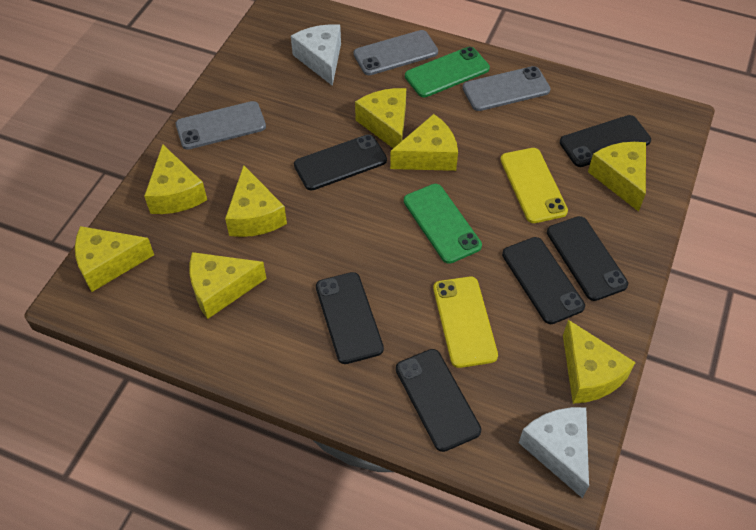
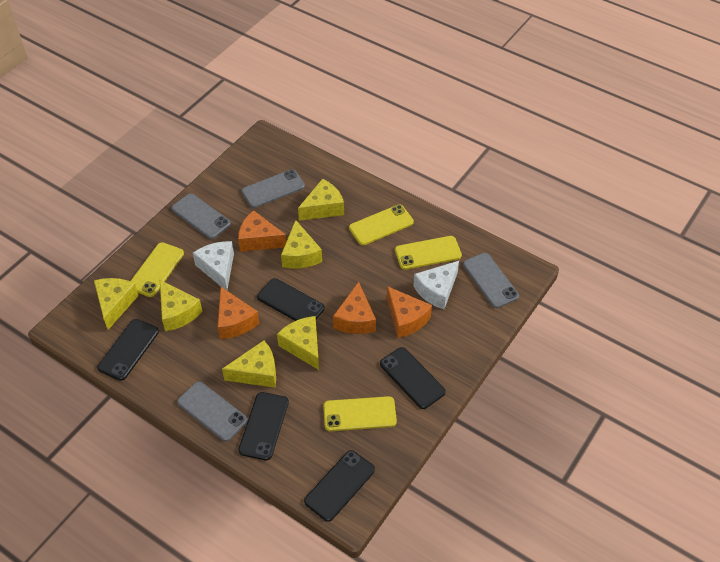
black phone: 6 -> 5
green phone: 2 -> 0
grey phone: 3 -> 4
orange cheese: 0 -> 4
yellow cheese: 8 -> 6
yellow phone: 2 -> 4

